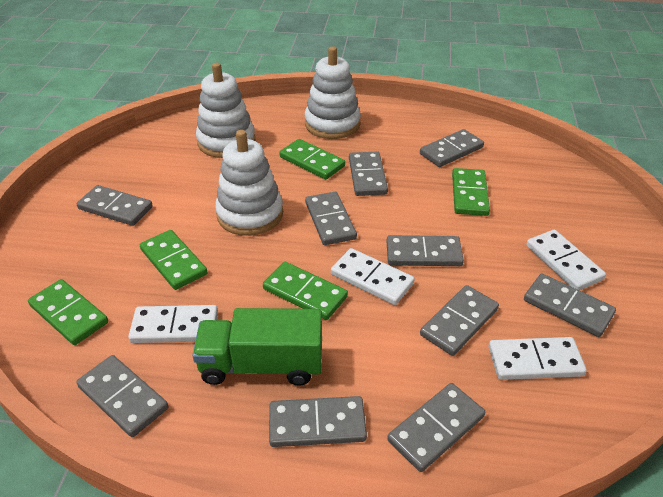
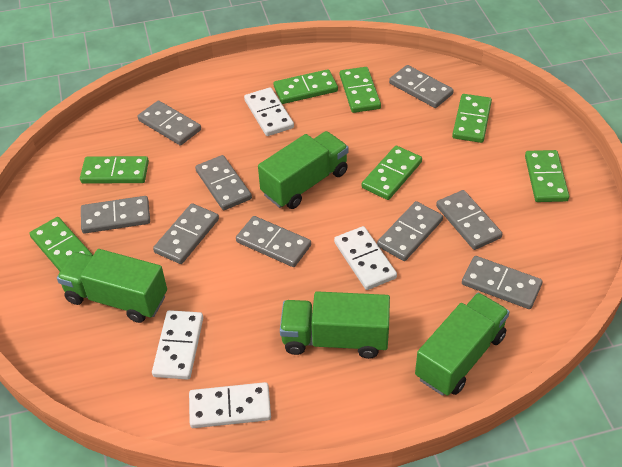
green domino: 5 -> 7
green truck: 1 -> 4
grey domino: 10 -> 9
white stacking toy: 3 -> 0

